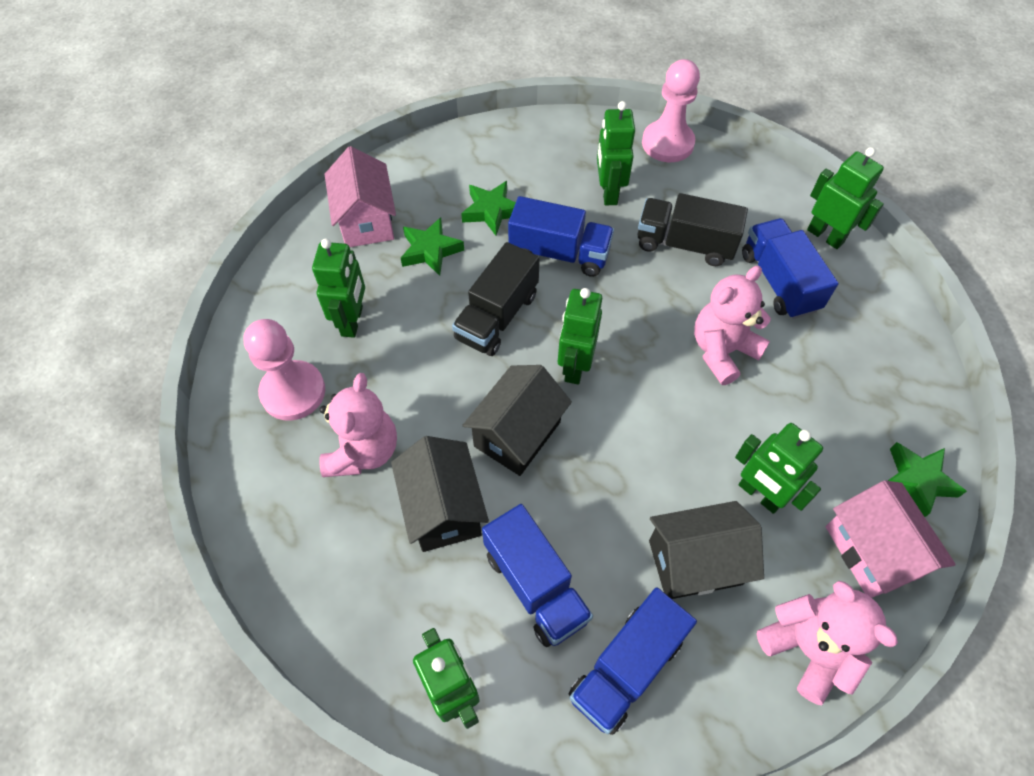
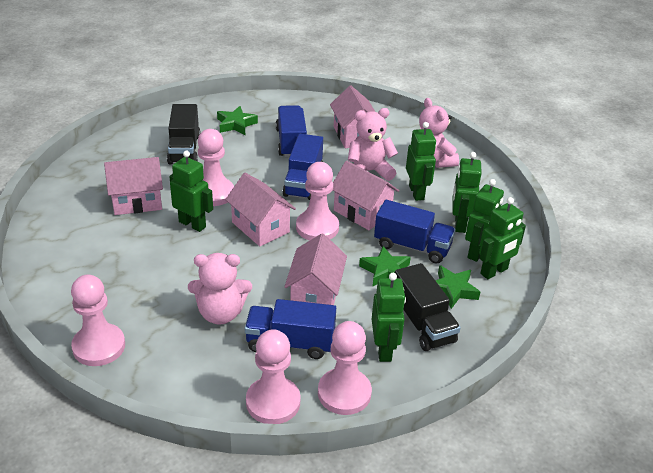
black house: 3 -> 0
pink house: 2 -> 5
pink pawn: 2 -> 5

